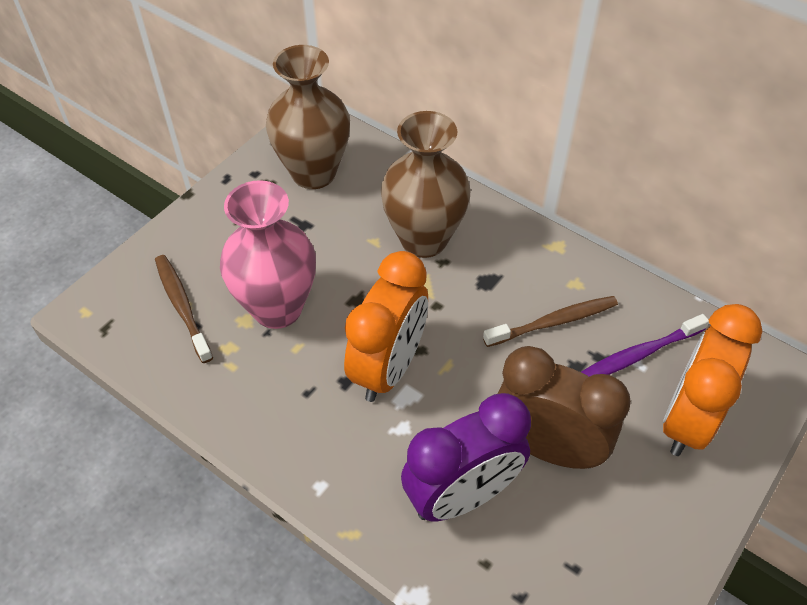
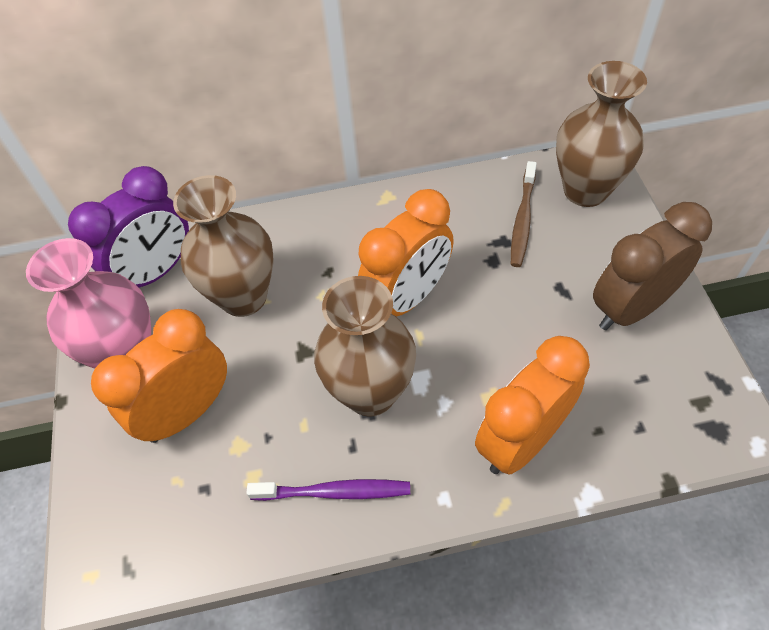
brown toothbrush: 2 -> 1
brown vase: 2 -> 3
orange clock: 2 -> 3

